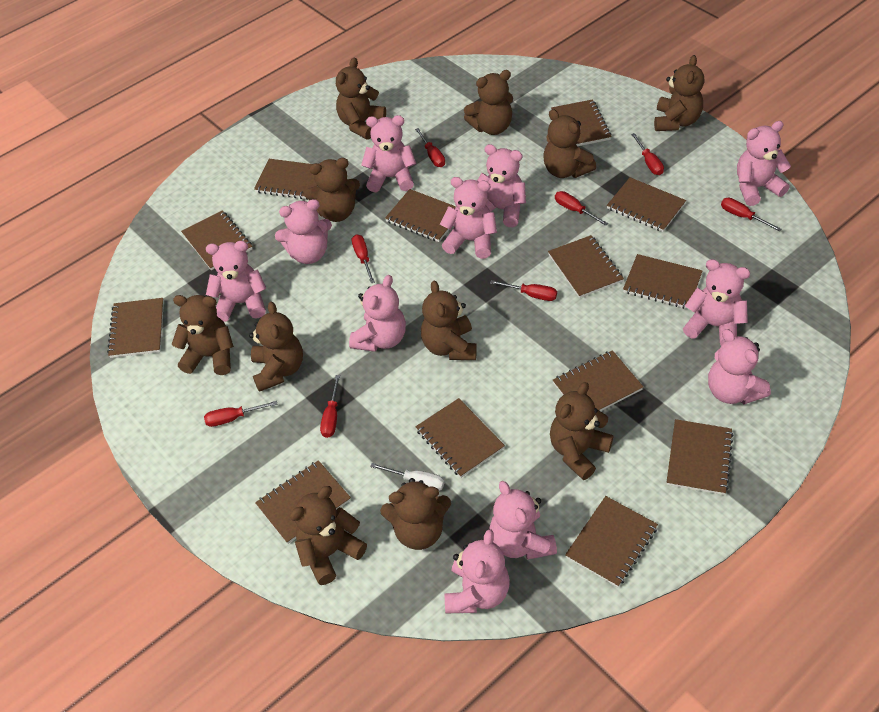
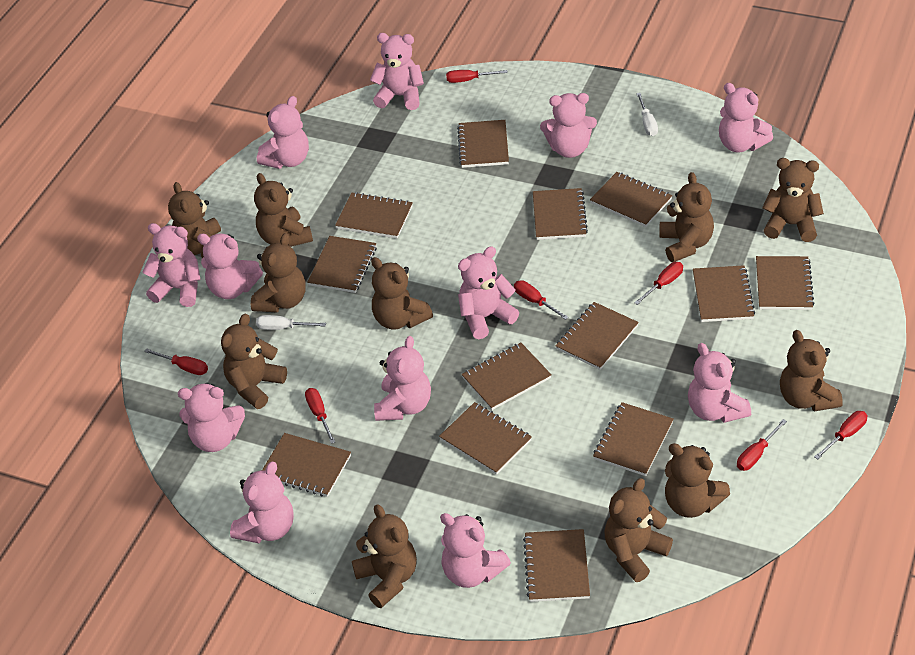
pink teddy bear: 11 -> 12
red screwdriver: 8 -> 7
white screwdriver: 1 -> 2

